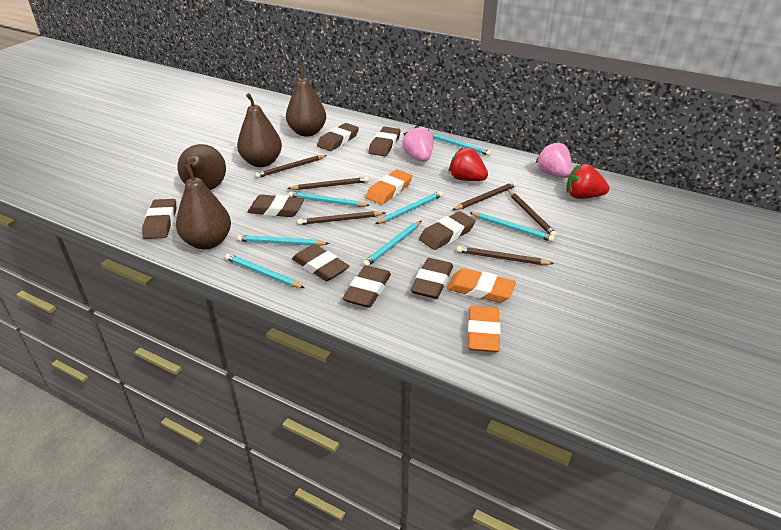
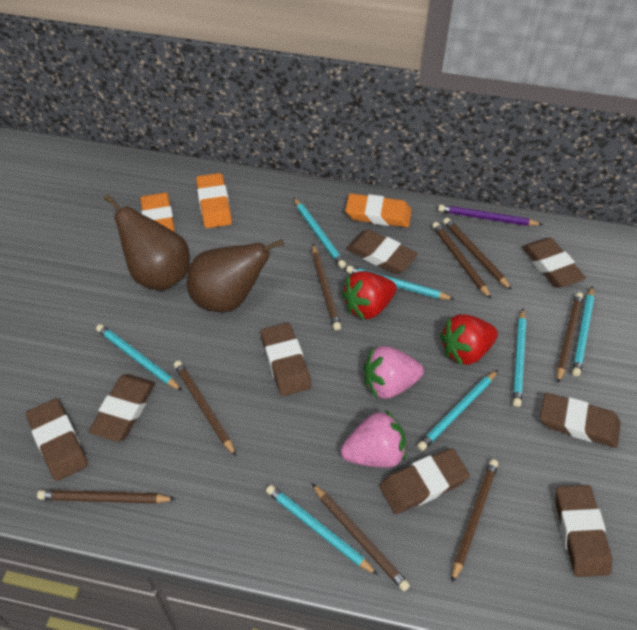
brown pear: 4 -> 2
brown pencil: 6 -> 8
purple pencil: 0 -> 1

